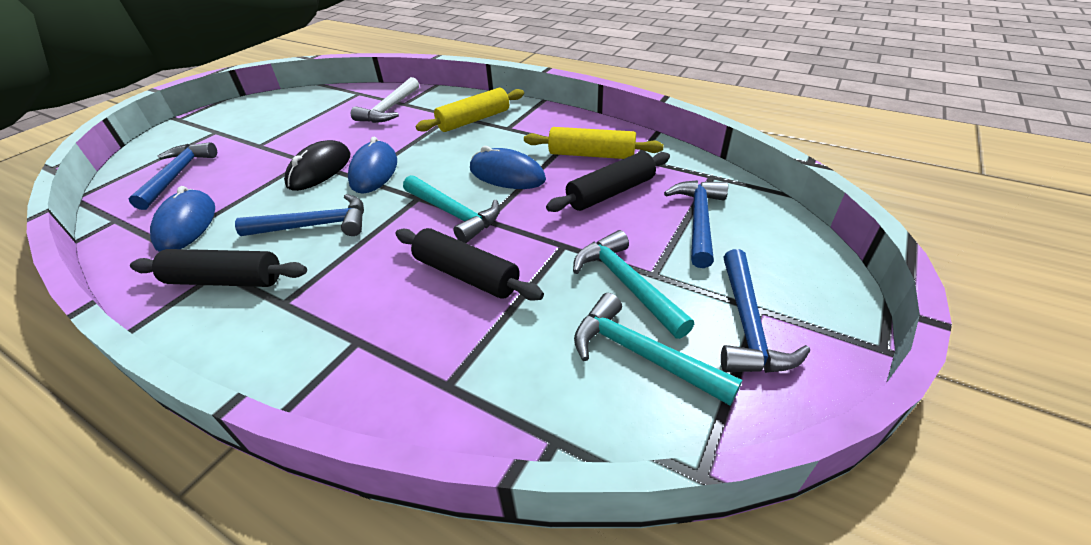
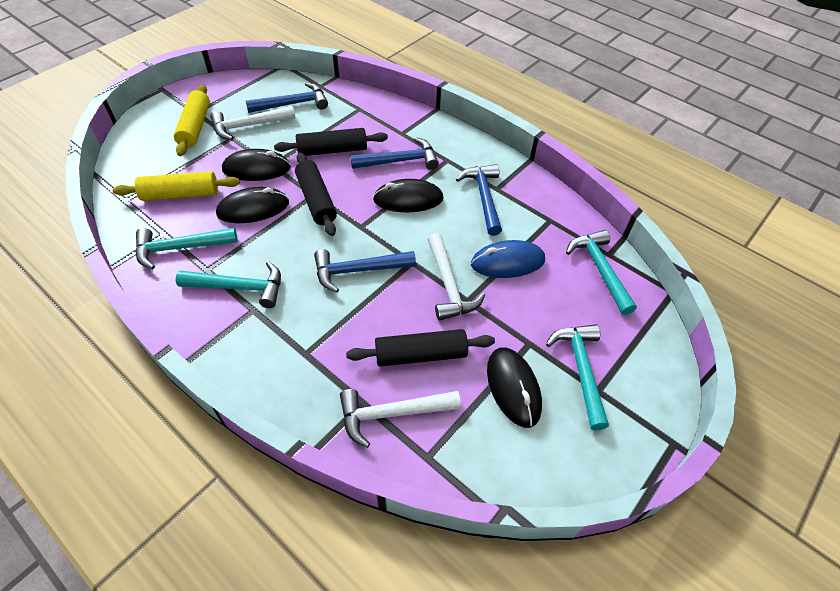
black mouse: 1 -> 4
blue mouse: 3 -> 1
turquoise hammer: 3 -> 4
white hammer: 1 -> 3

